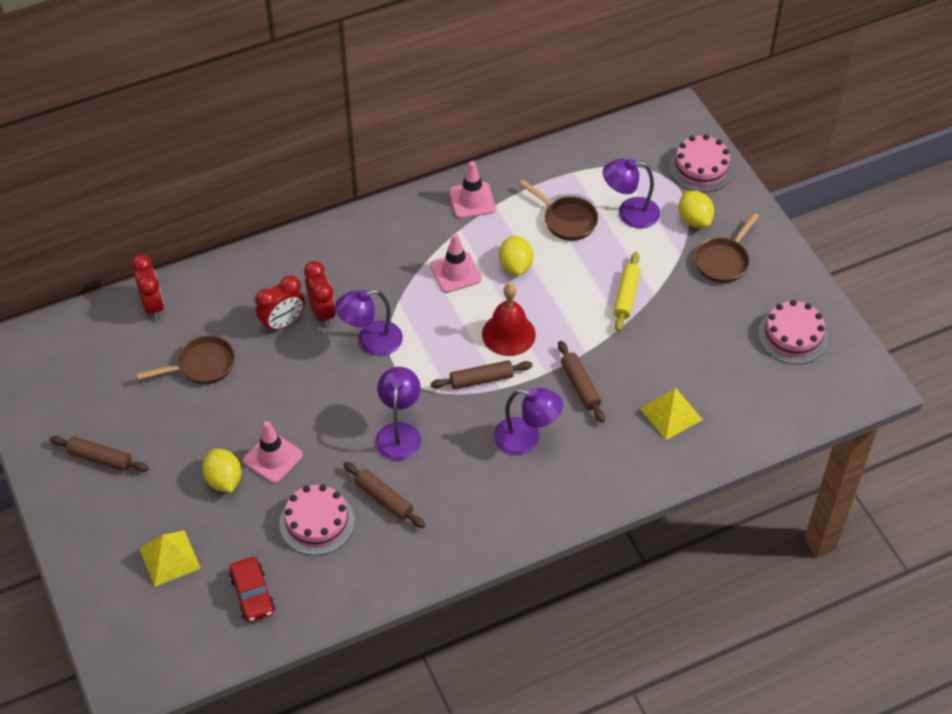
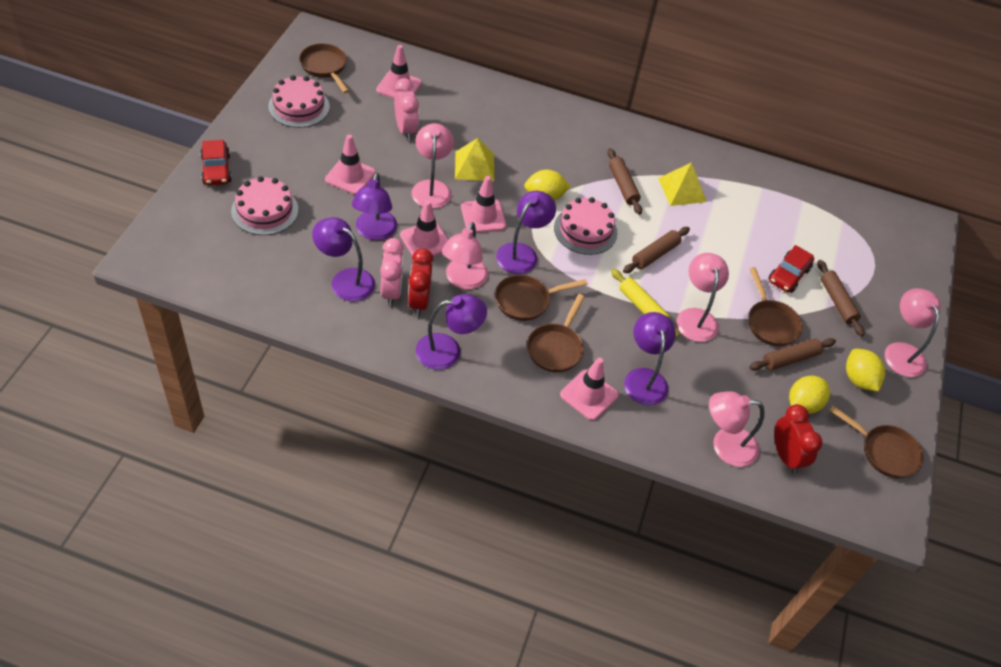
brown pan: 3 -> 5
pink clock: 0 -> 2
pink lamp: 0 -> 5
pink traffic cone: 3 -> 5
purple lamp: 4 -> 5
red bell: 1 -> 0
red car: 1 -> 2
red clock: 3 -> 2

